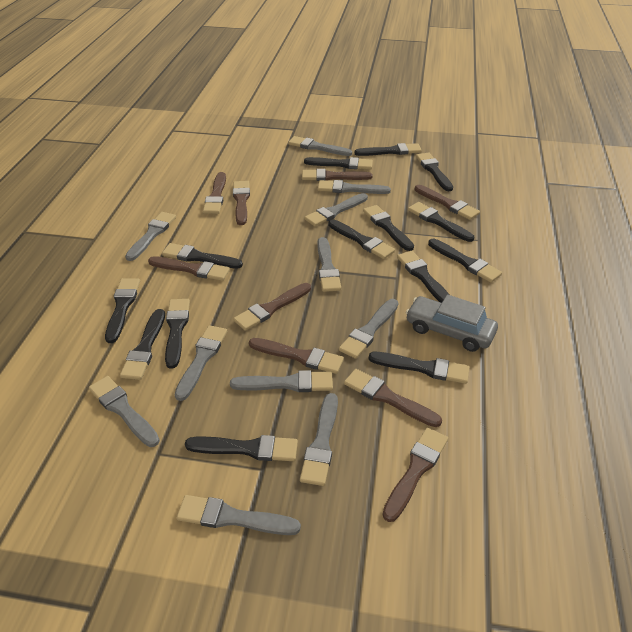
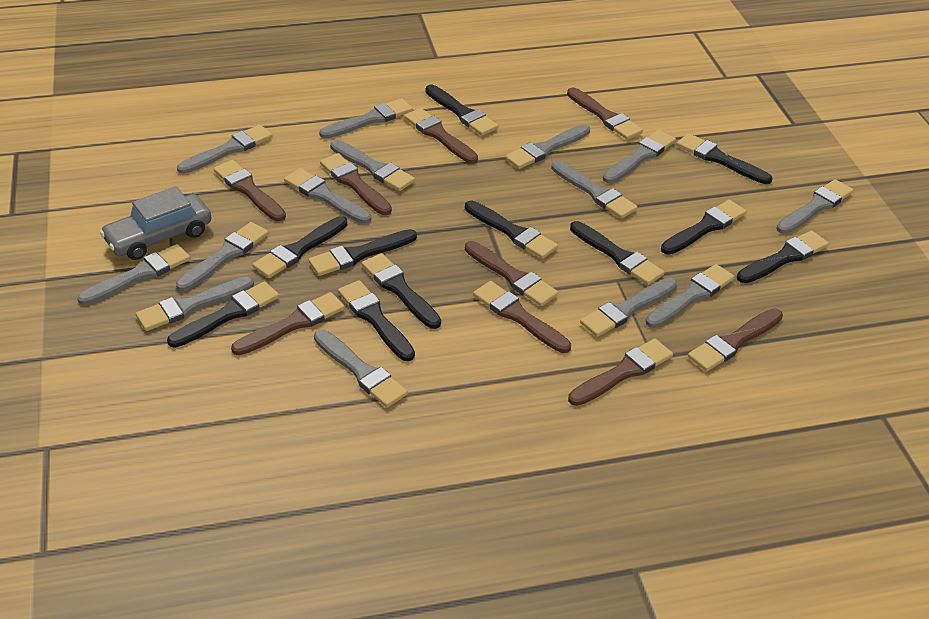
black brush: 14 -> 11
grey brush: 11 -> 14

